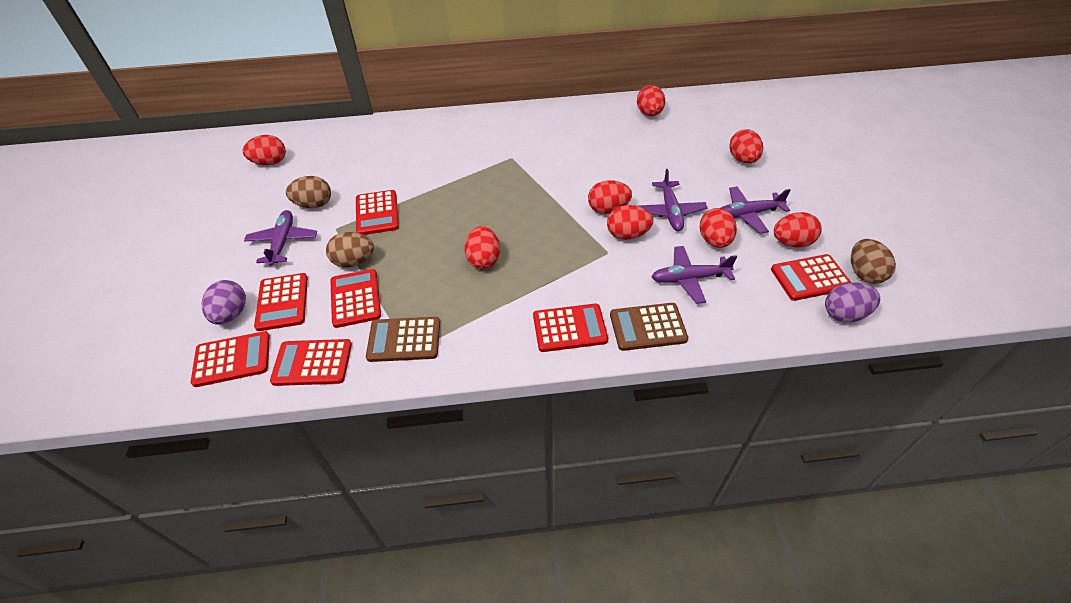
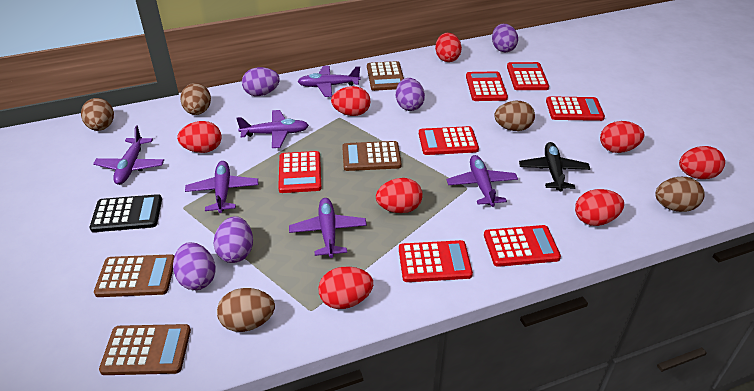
black calculator: 0 -> 1
black plane: 0 -> 1
brown calculator: 2 -> 4
brown egg: 3 -> 5
purple egg: 2 -> 5
purple plane: 4 -> 6

